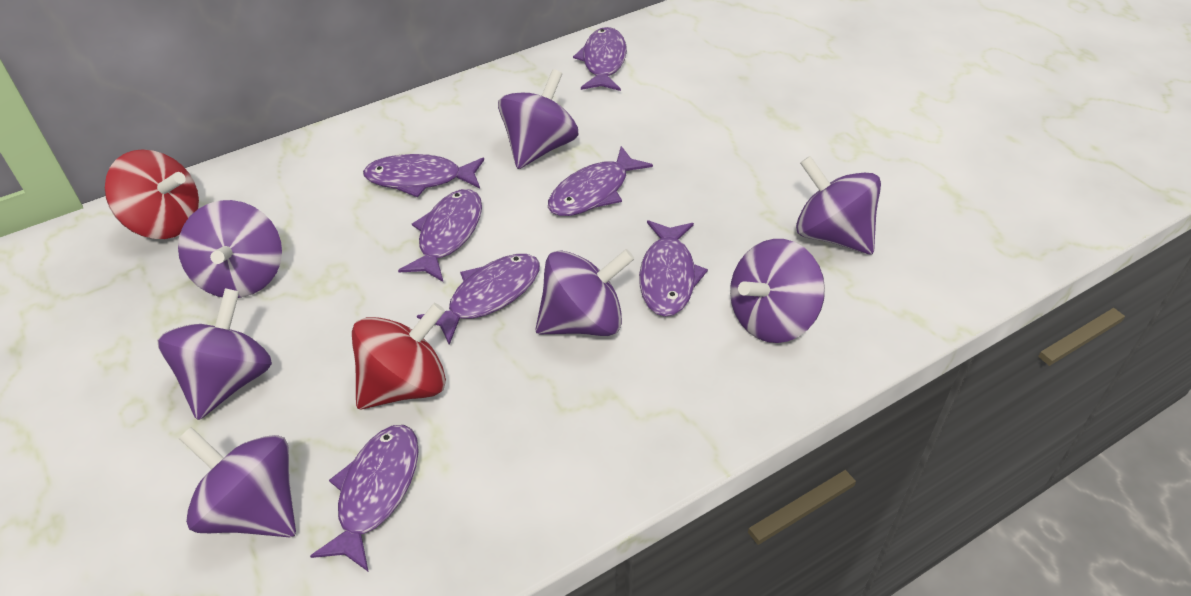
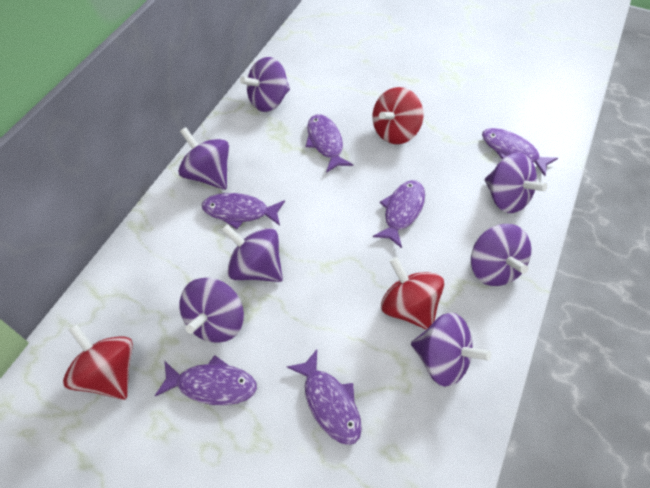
purple fish: 7 -> 6
red spinning top: 2 -> 3

